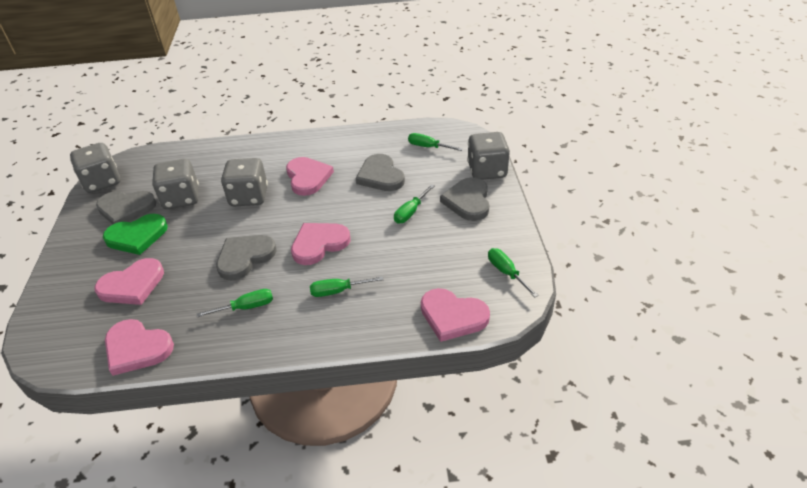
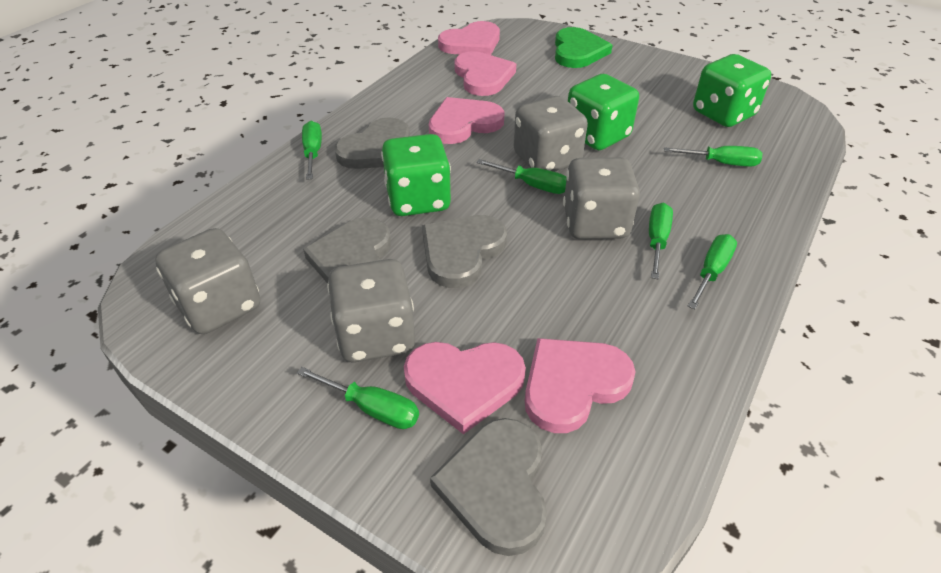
green dice: 0 -> 3
green screwdriver: 5 -> 6

